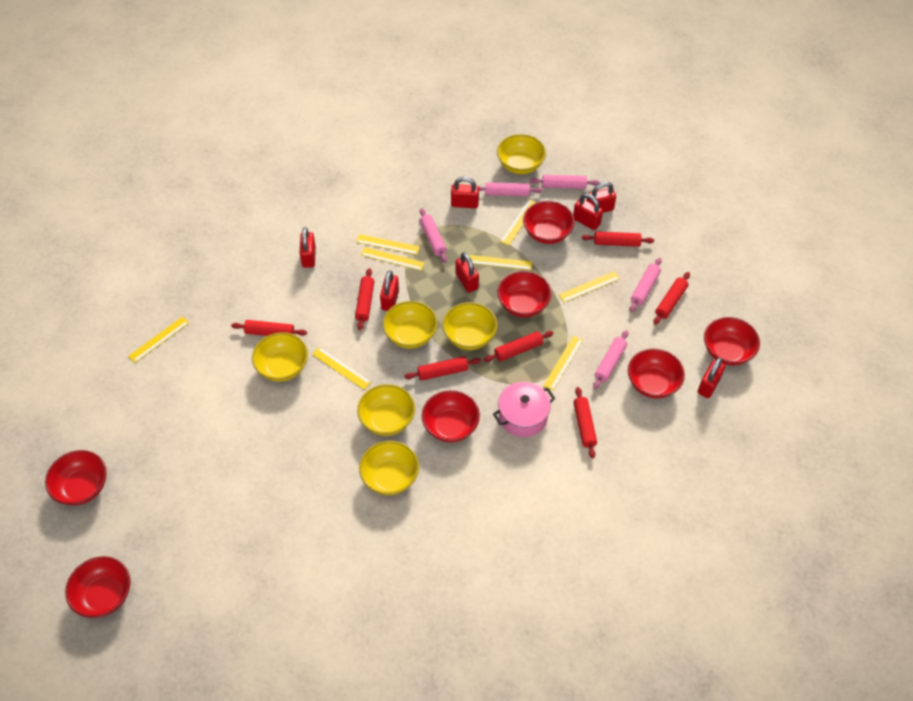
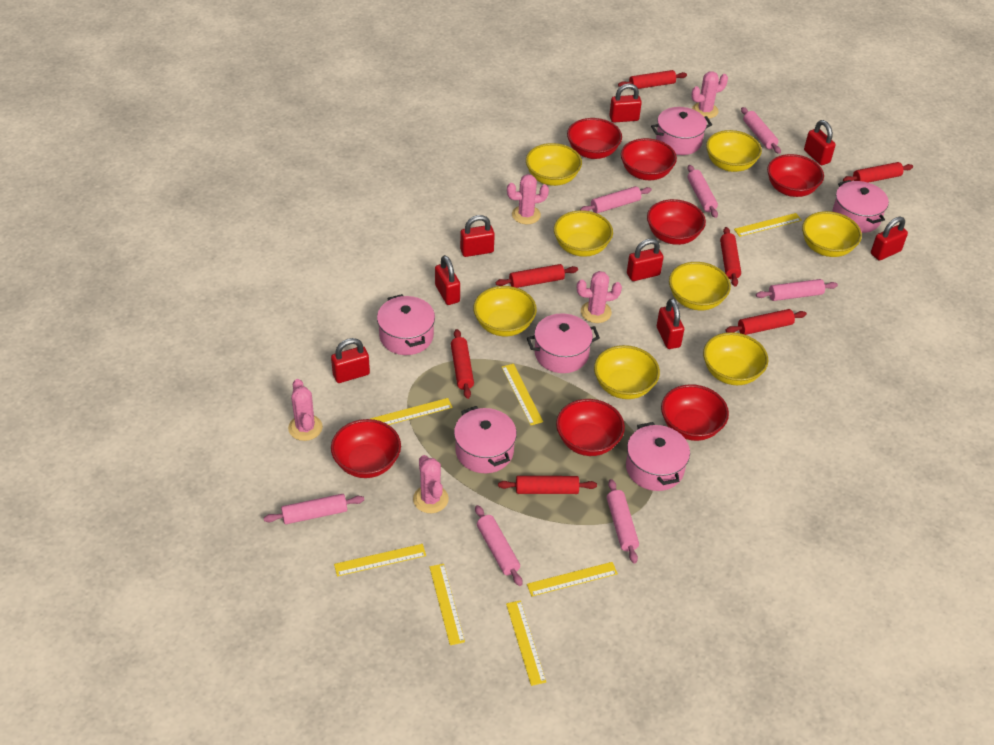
pink cactus: 0 -> 5
pink pot: 1 -> 6
pink rolling pin: 5 -> 7
red padlock: 7 -> 8
yellow bowl: 6 -> 8
yellow ruler: 8 -> 7

